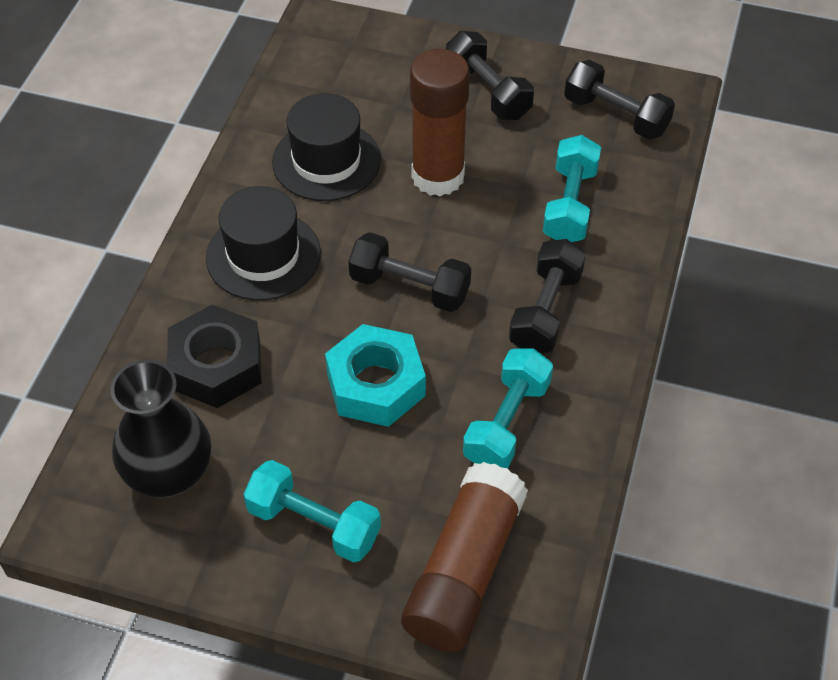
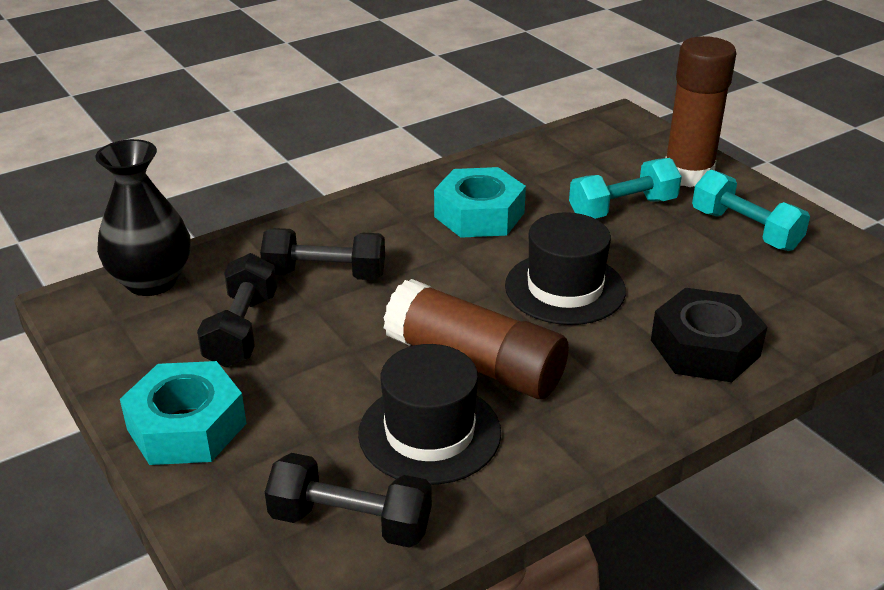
black dumbbell: 4 -> 3
turquoise dumbbell: 3 -> 2
turquoise nut: 1 -> 2

